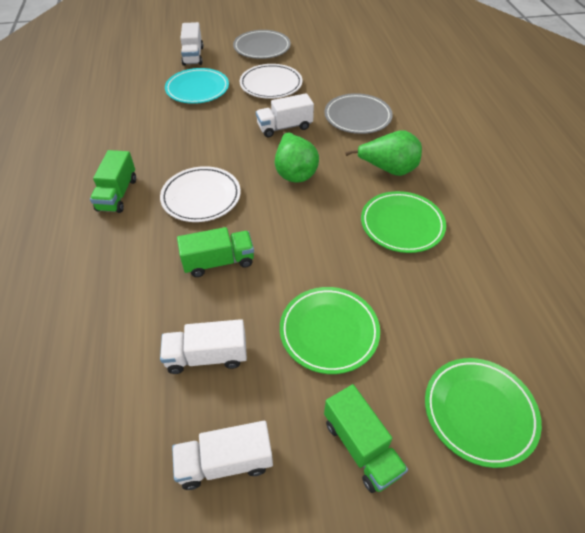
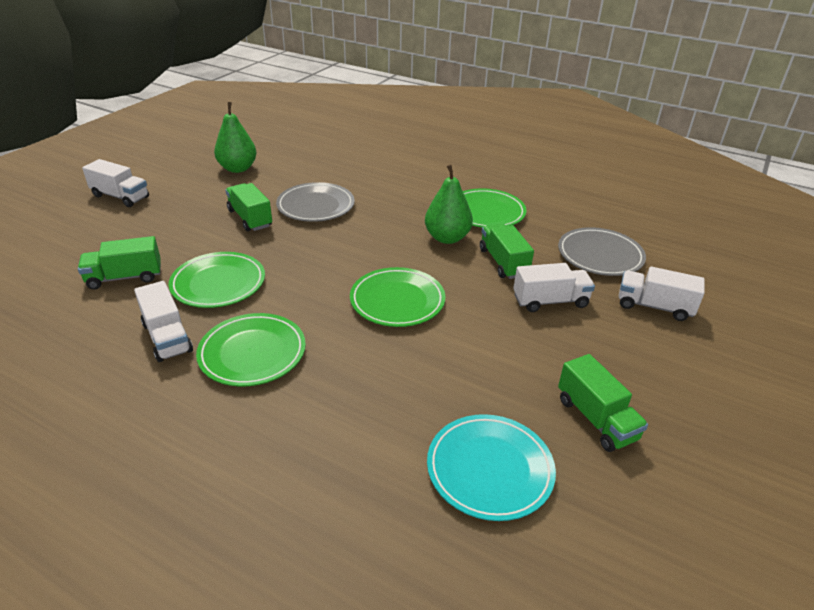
green plate: 3 -> 4
green truck: 3 -> 4
white plate: 2 -> 0

